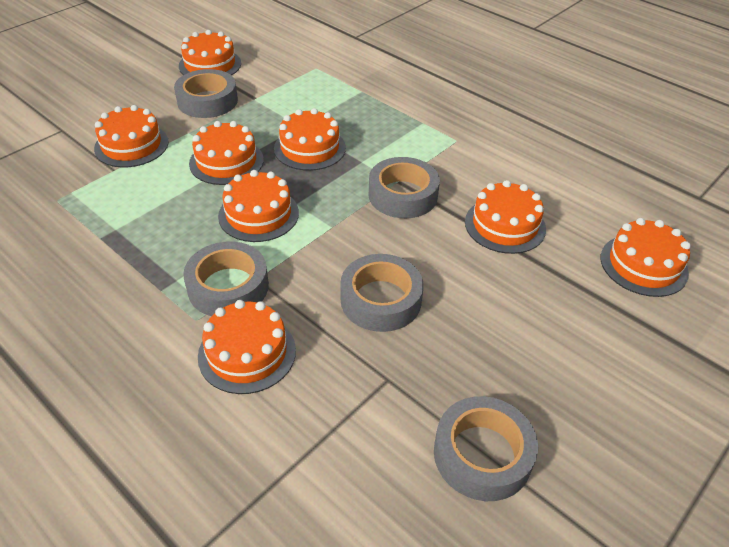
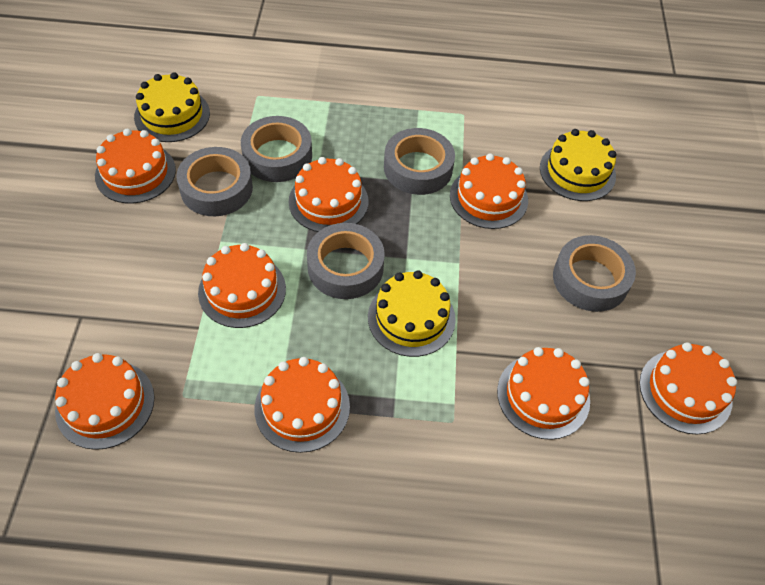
yellow cake: 0 -> 3

